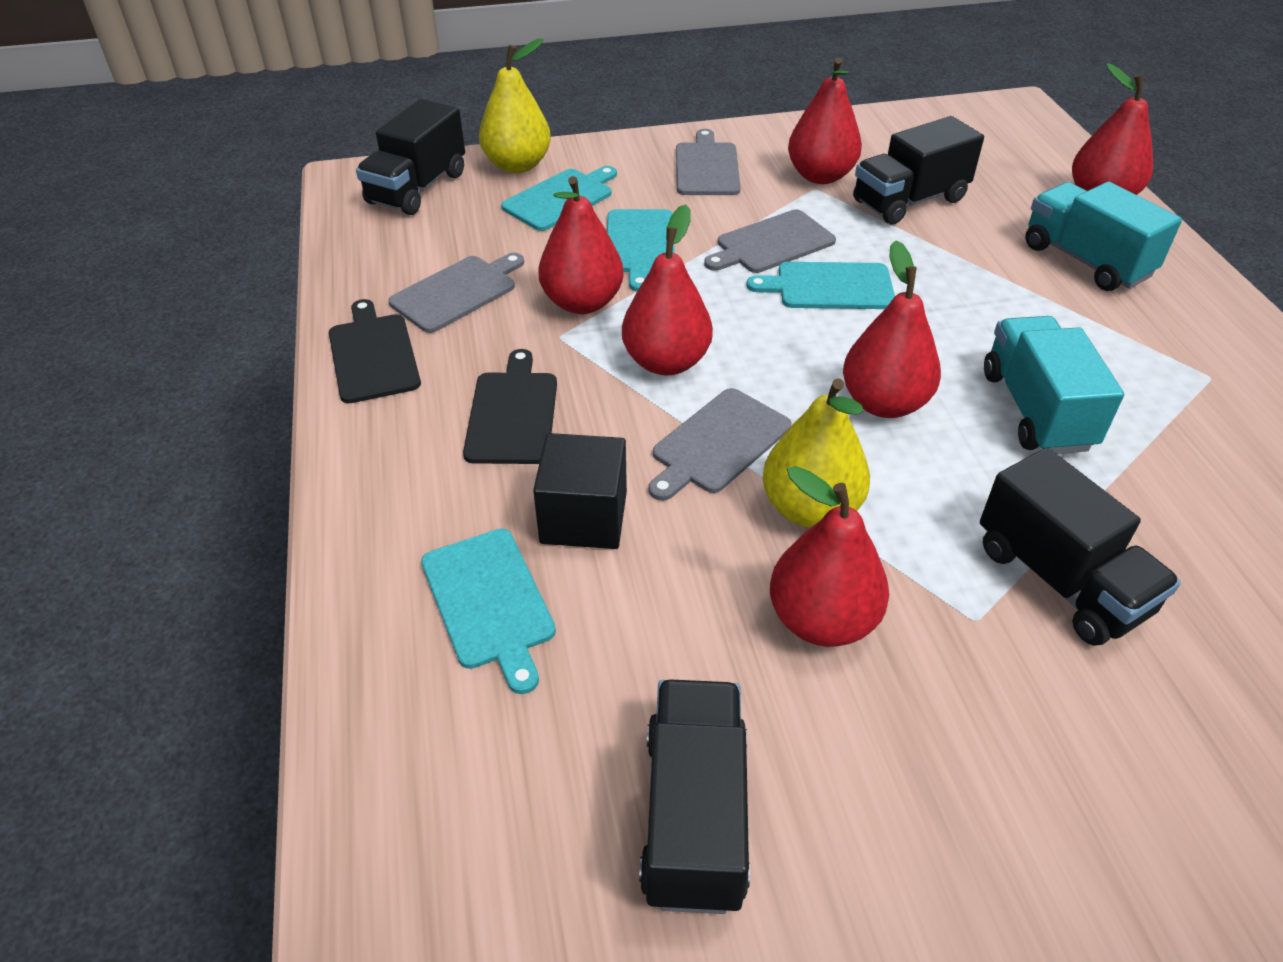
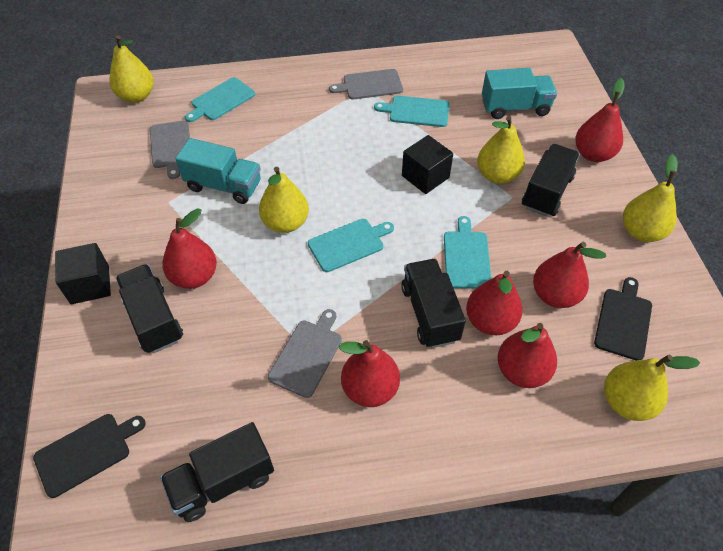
black cube: 1 -> 2
grey cutting board: 4 -> 3
yellow pear: 2 -> 5

